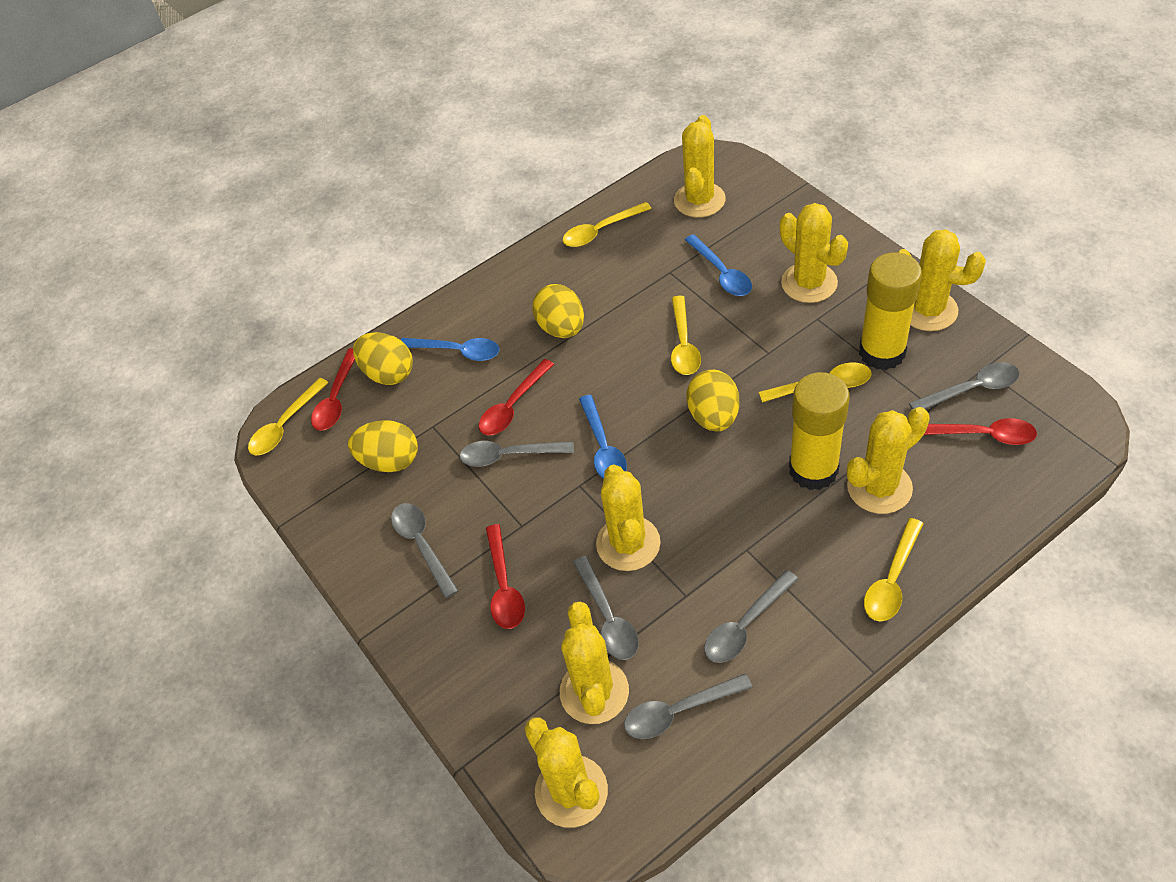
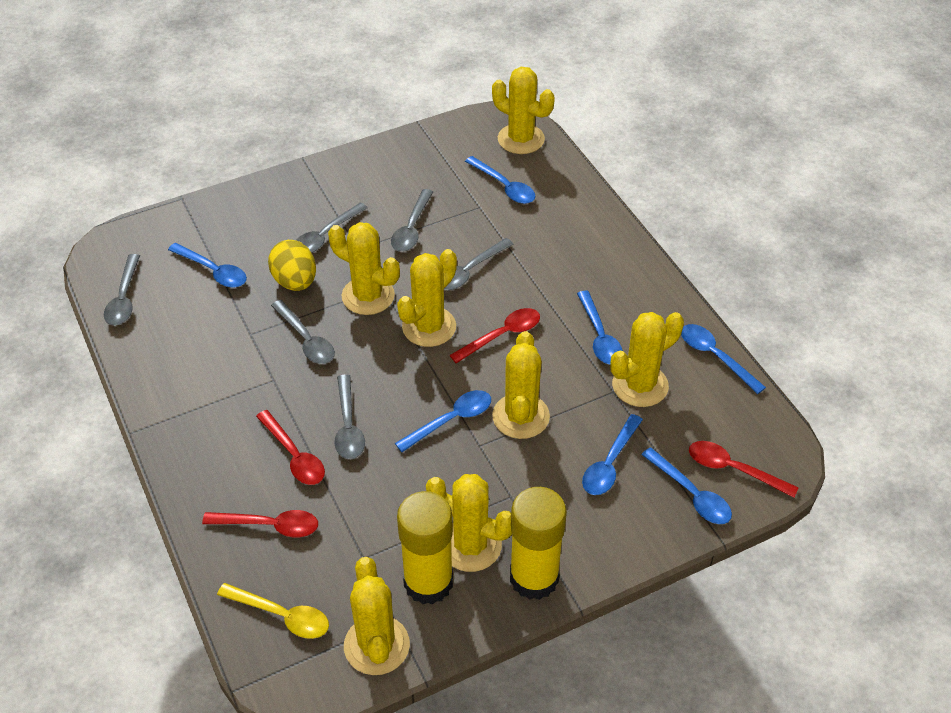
blue spoon: 3 -> 7
yellow egg: 4 -> 1
yellow spoon: 5 -> 1

